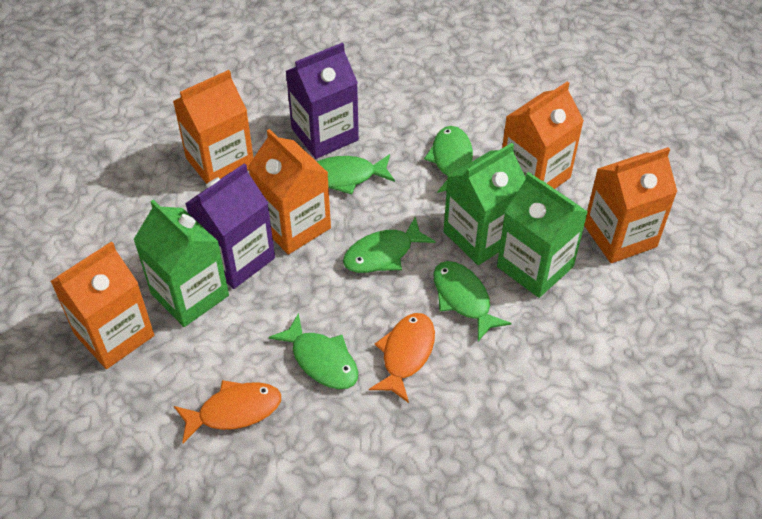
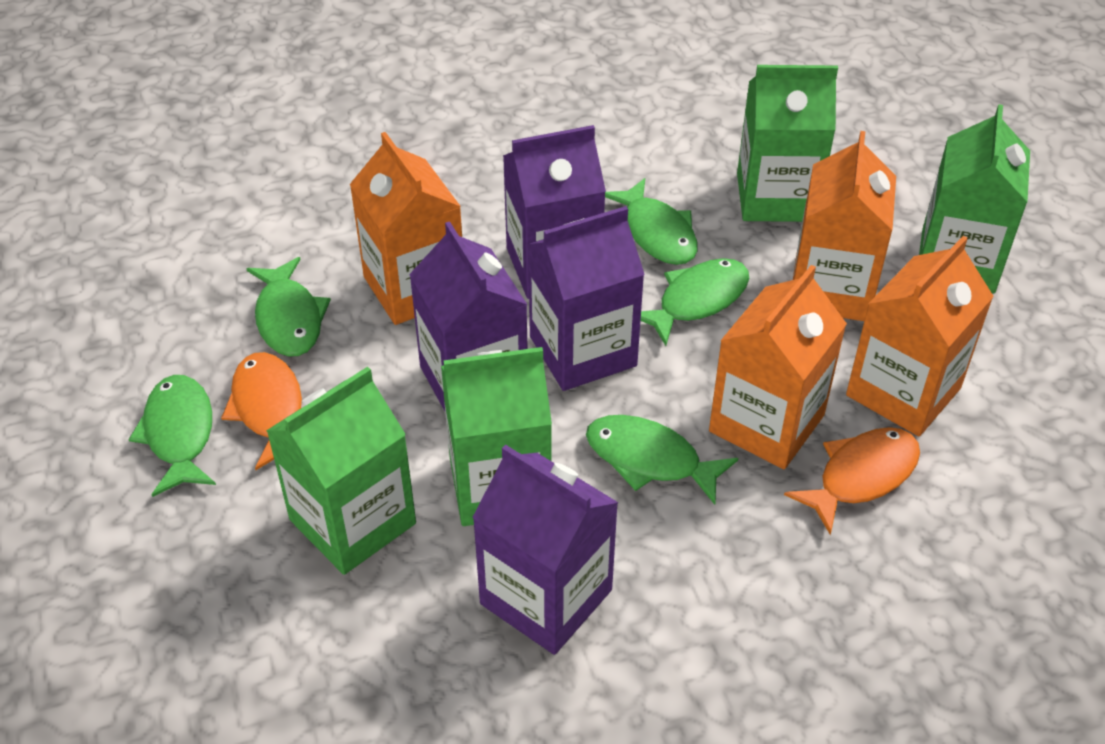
green carton: 3 -> 4
orange carton: 5 -> 4
purple carton: 2 -> 4

